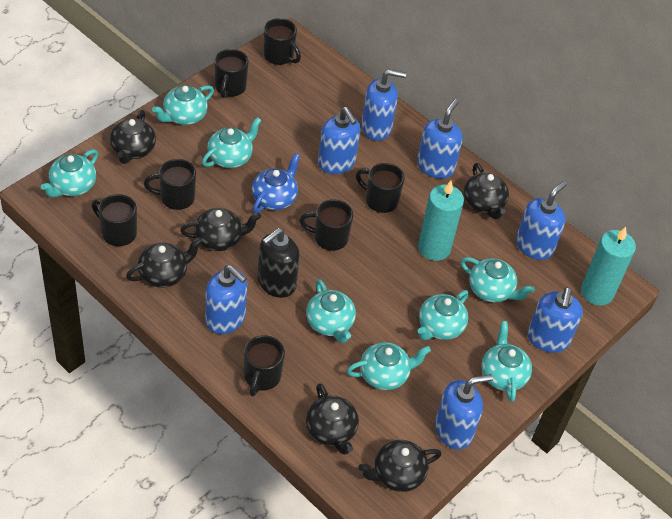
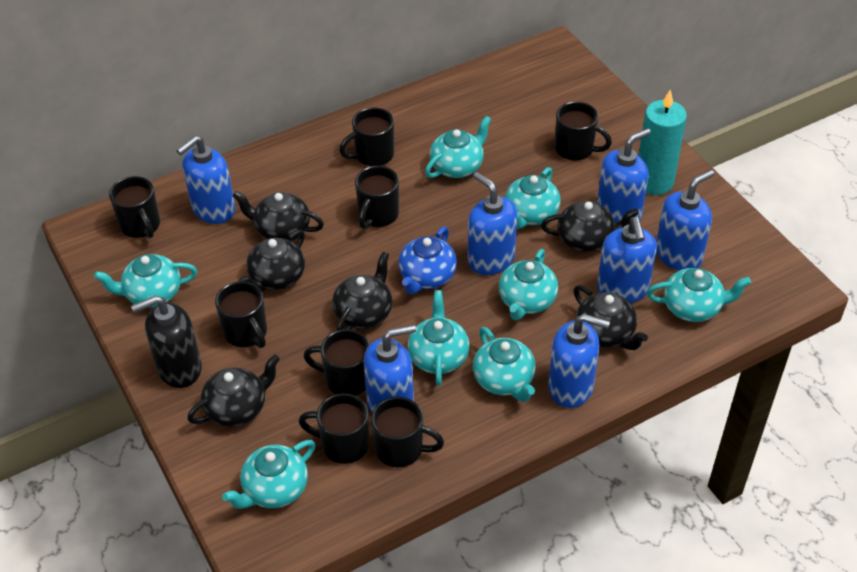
black mug: 7 -> 8
turquoise candle: 2 -> 1

